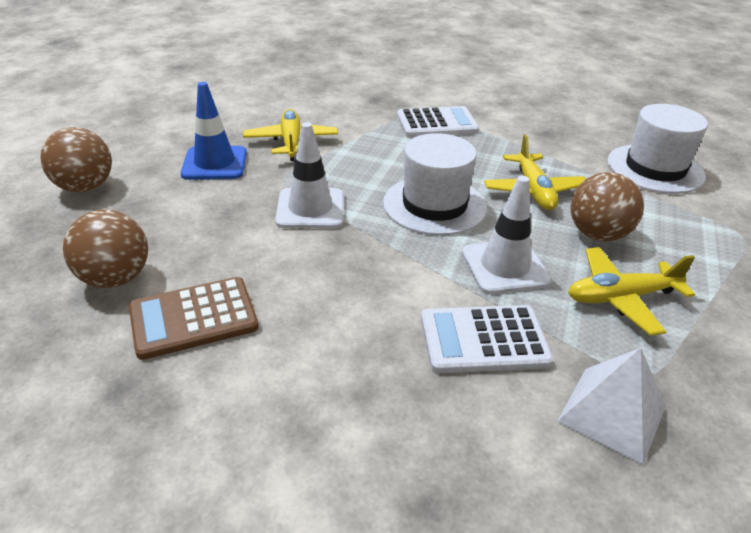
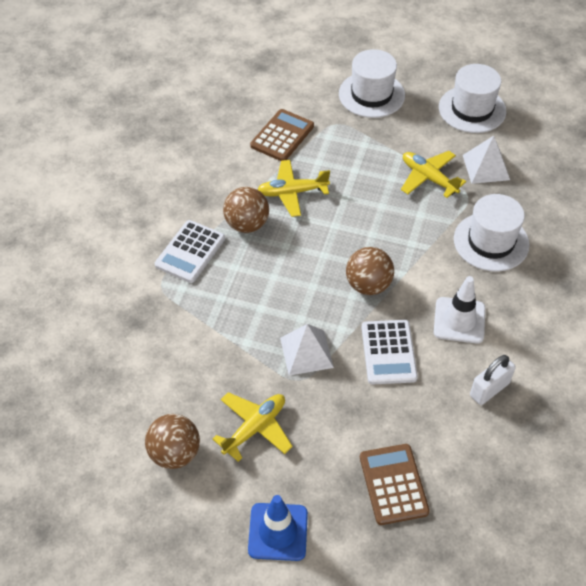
brown calculator: 1 -> 2
white hat: 2 -> 3
white padlock: 0 -> 1
white pyramid: 1 -> 2
white traffic cone: 2 -> 1

